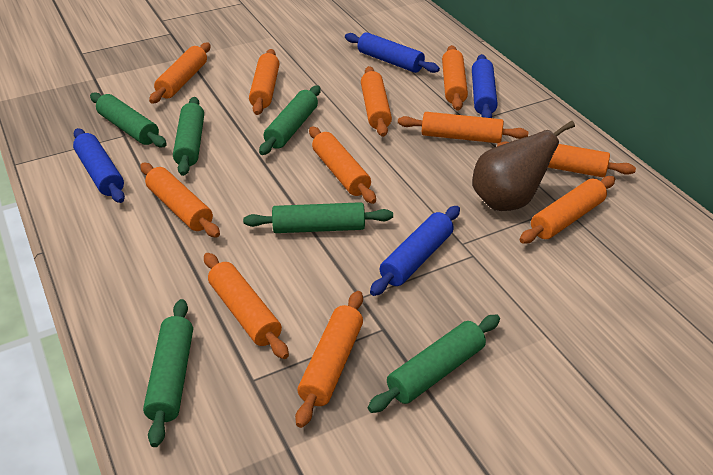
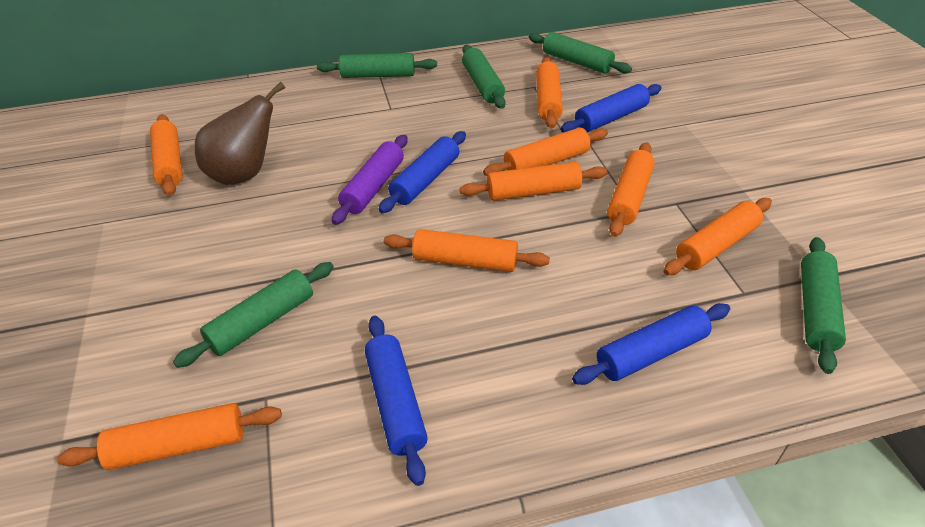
green rolling pin: 6 -> 5
orange rolling pin: 11 -> 8
purple rolling pin: 0 -> 1

